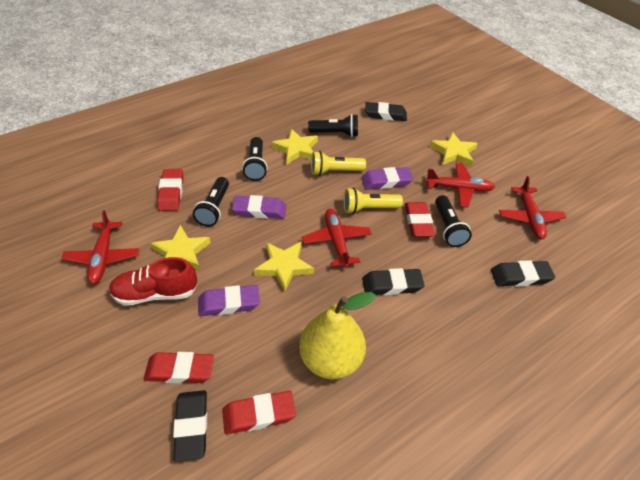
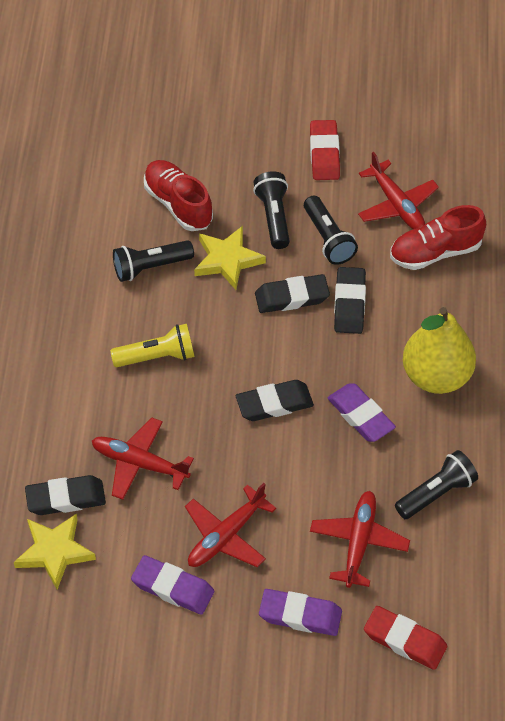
red eraser: 4 -> 2
red shoe: 1 -> 2
yellow flashlight: 2 -> 1
yellow star: 4 -> 2

